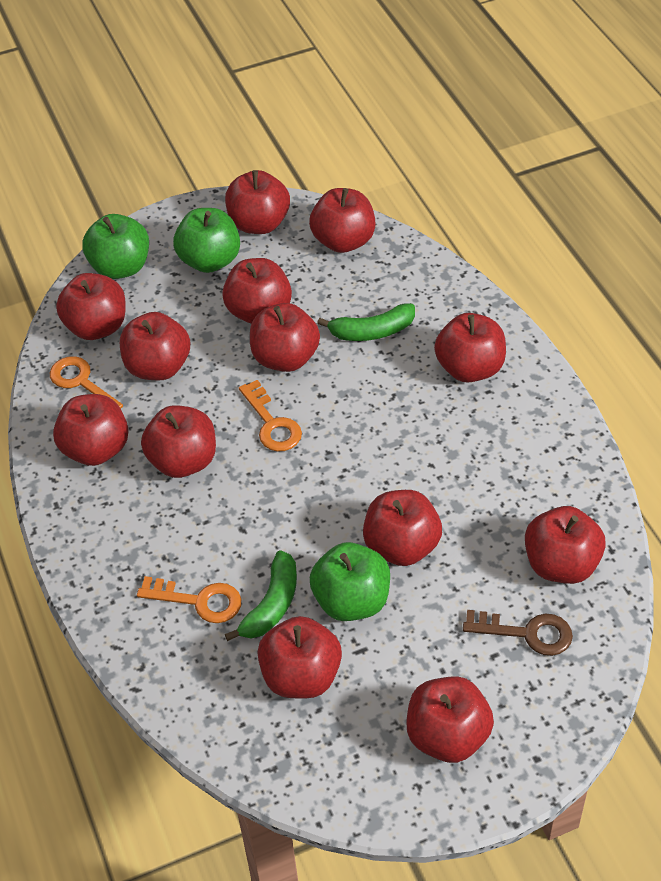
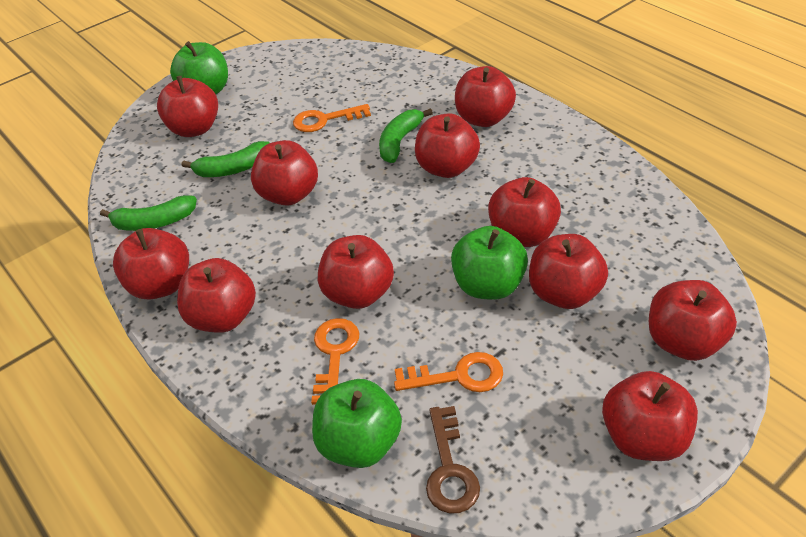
green banana: 2 -> 3
red apple: 13 -> 11

